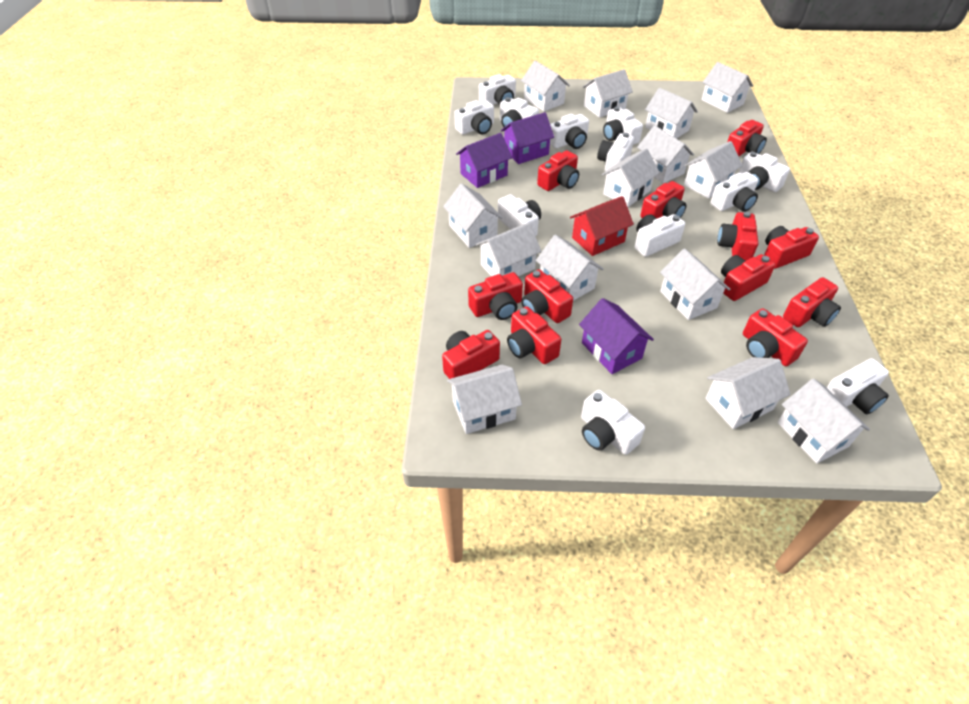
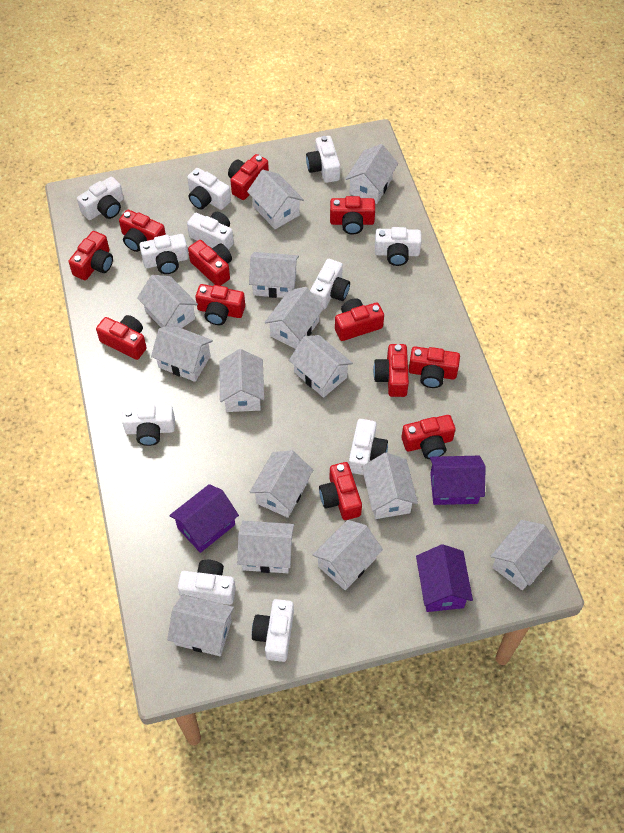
red house: 1 -> 0
white camera: 12 -> 11

